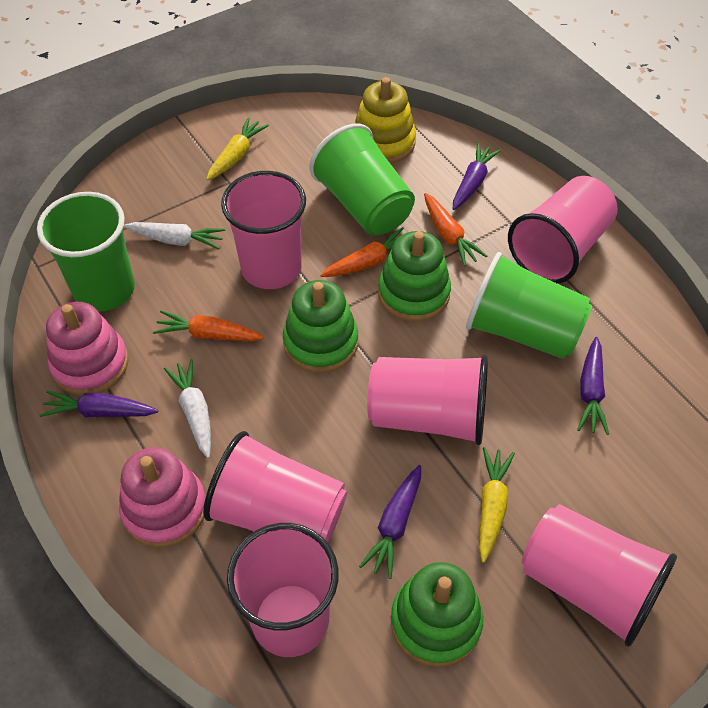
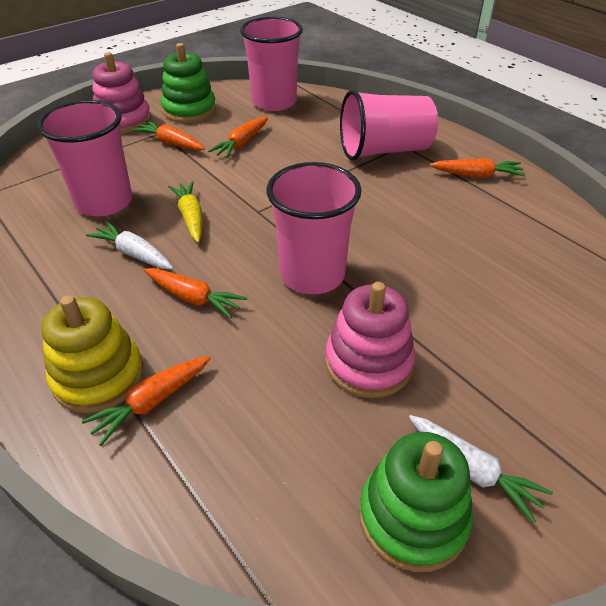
green cup: 3 -> 0
green stacking toy: 3 -> 2
orange carrot: 3 -> 5
pink cup: 6 -> 4
purple carrot: 4 -> 0
yellow carrot: 2 -> 1

